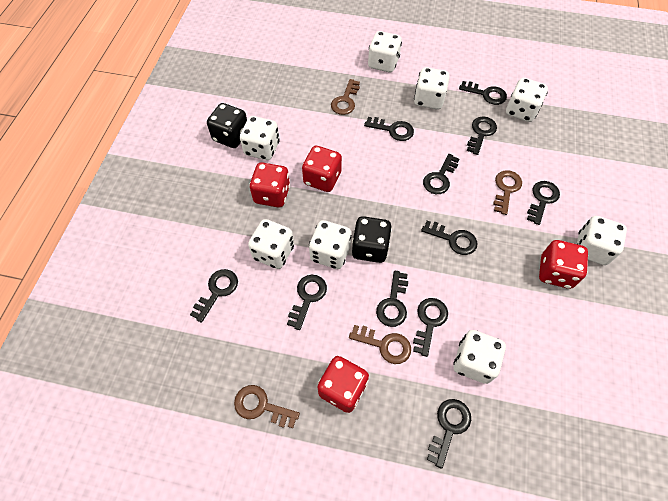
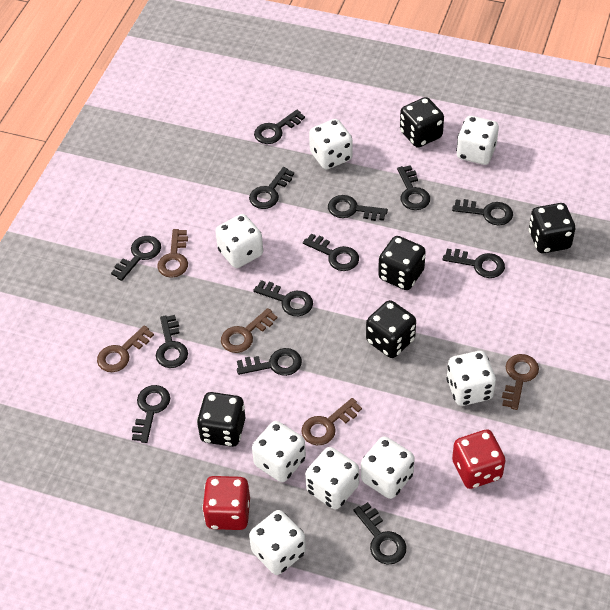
black dice: 2 -> 5
black key: 11 -> 13
brown key: 4 -> 5
red dice: 4 -> 2

